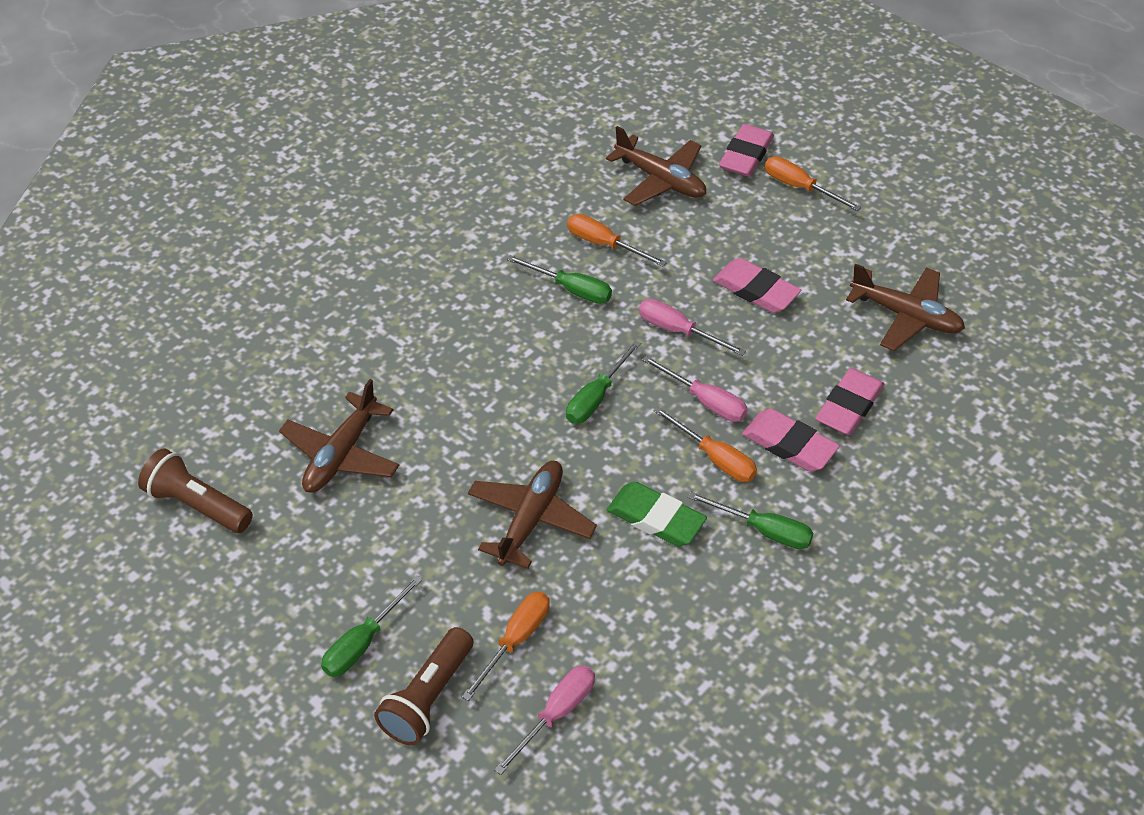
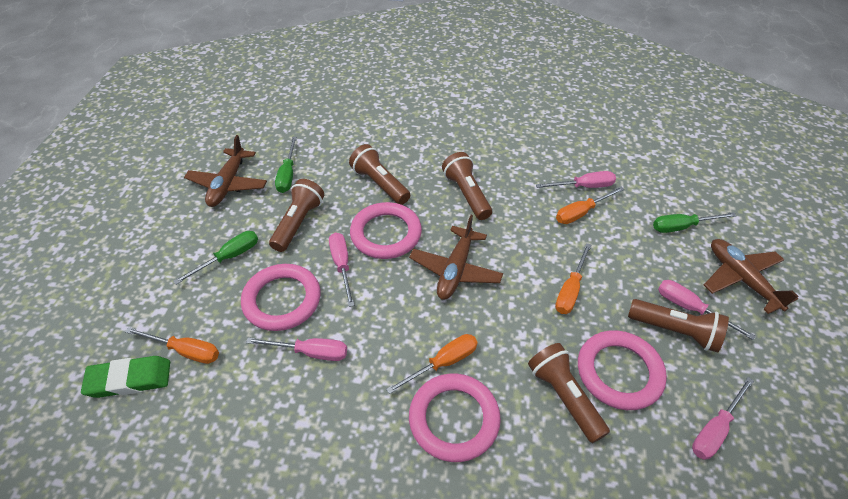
brown flashlight: 2 -> 5
brown plane: 4 -> 3
green screwdriver: 4 -> 3
pink eraser: 4 -> 0
pink ring: 0 -> 4
pink screwdriver: 3 -> 5

